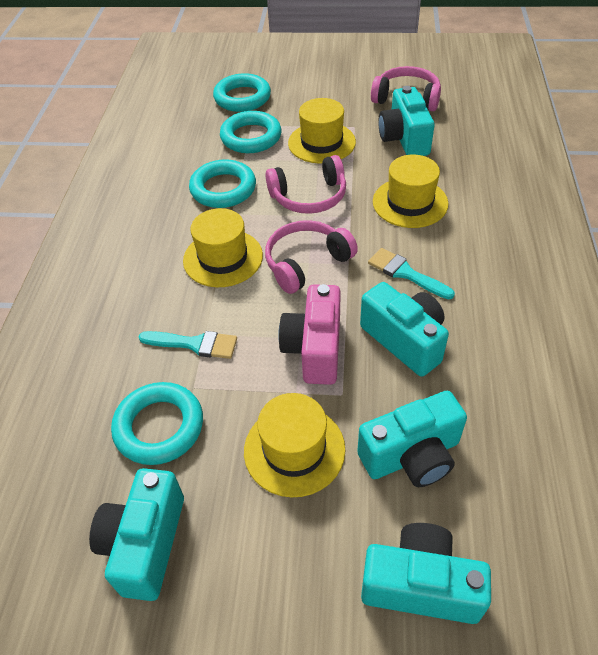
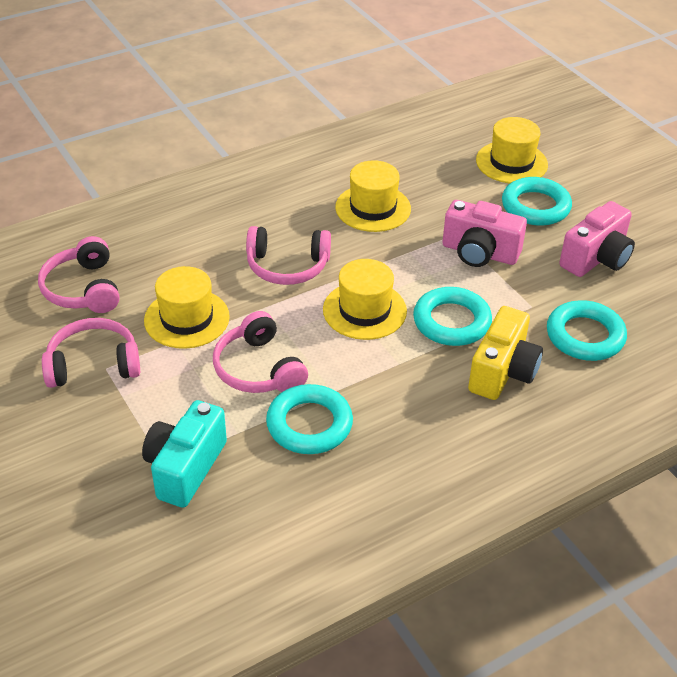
pink camera: 1 -> 2
pink headphones: 3 -> 4
turquoise brush: 2 -> 0
turquoise camera: 5 -> 1
yellow camera: 0 -> 1

